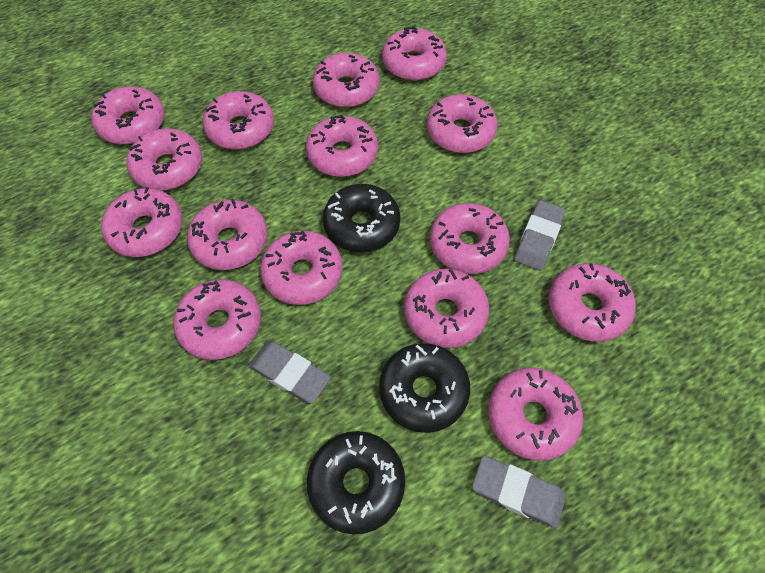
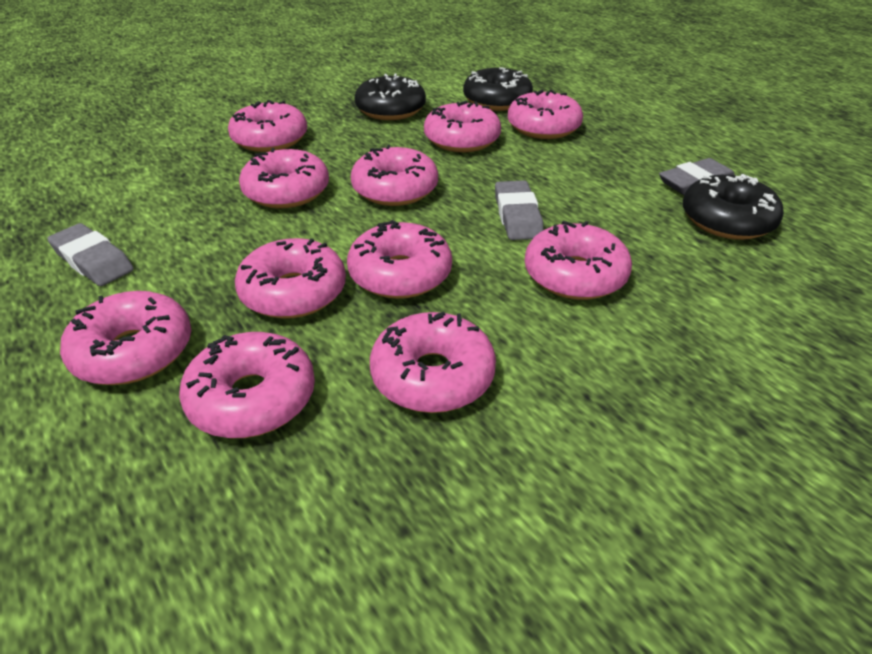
pink donut: 15 -> 11

